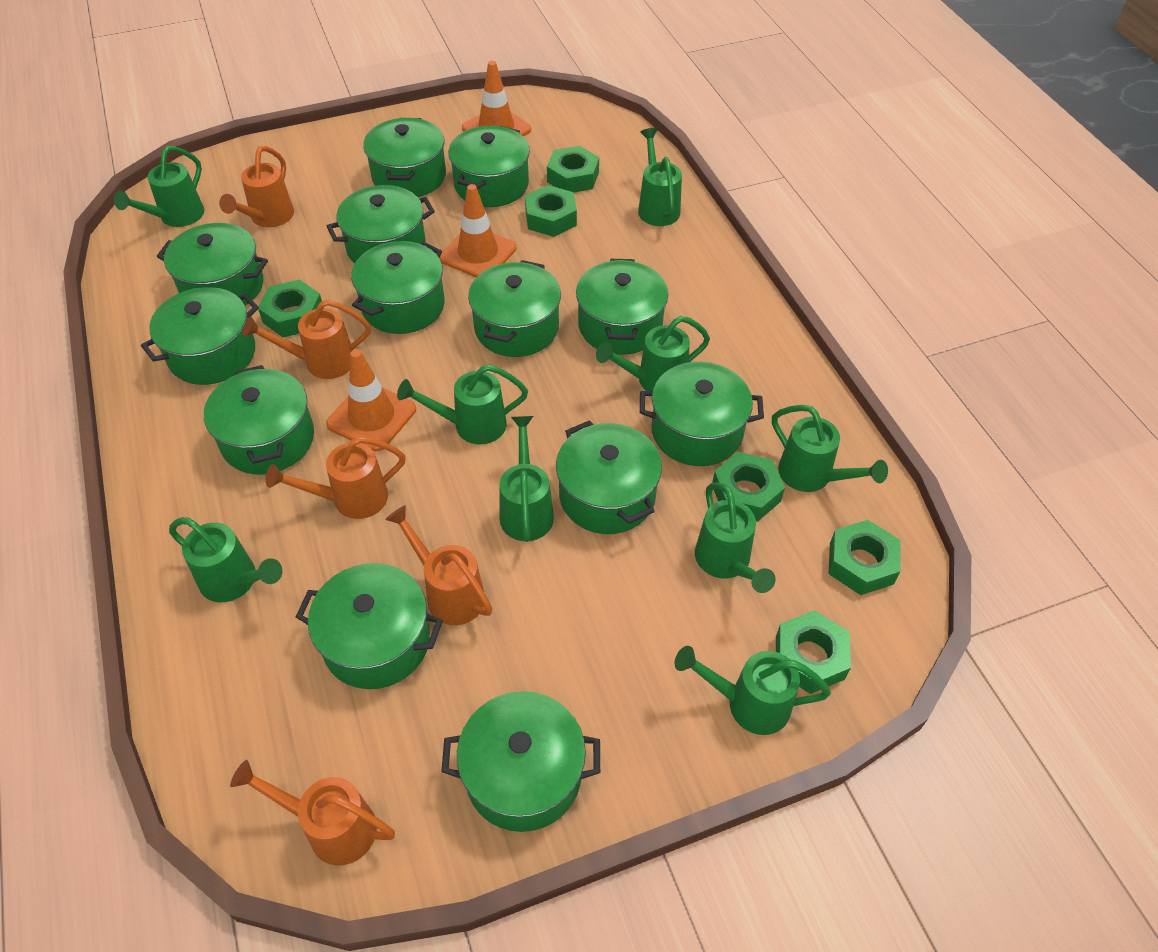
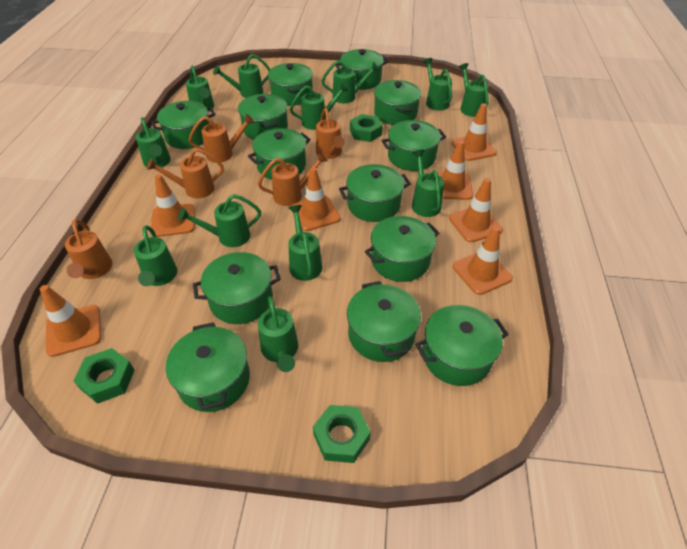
green nut: 6 -> 3
green watering can: 9 -> 12
orange traffic cone: 3 -> 7

